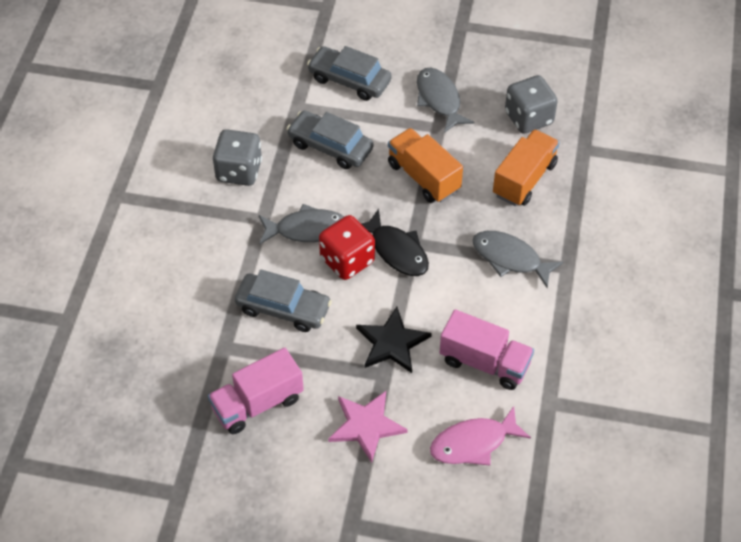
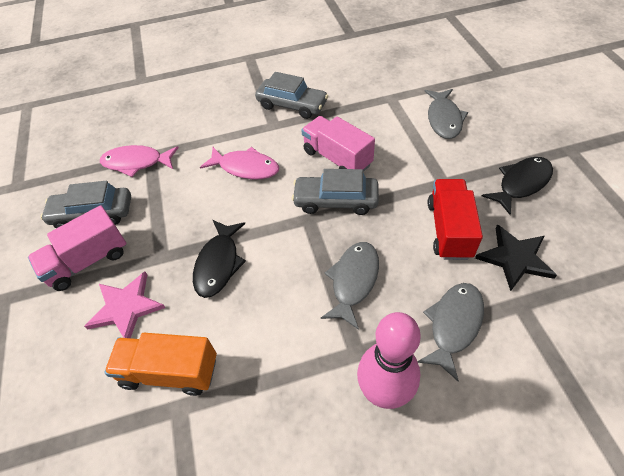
black fish: 1 -> 2
grey dice: 2 -> 0
orange truck: 2 -> 1
pink bowling pin: 0 -> 1
pink fish: 1 -> 2
red dice: 1 -> 0
red truck: 0 -> 1

